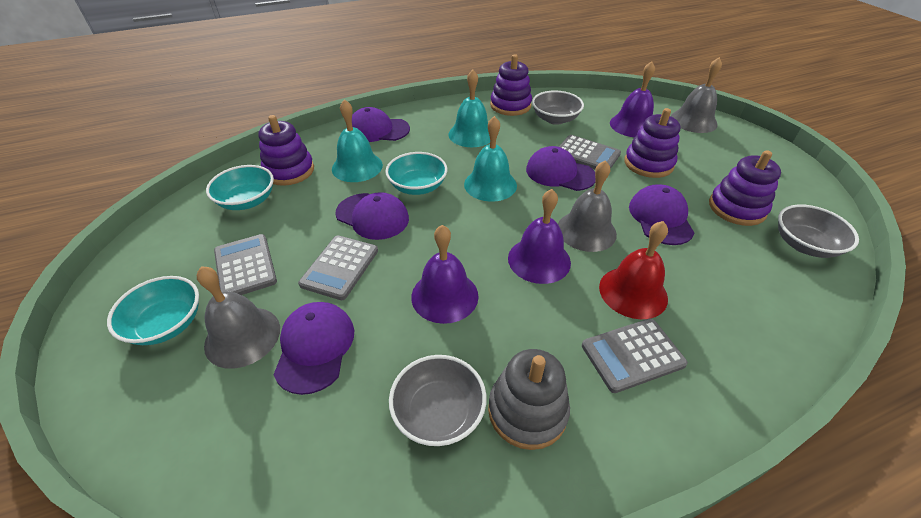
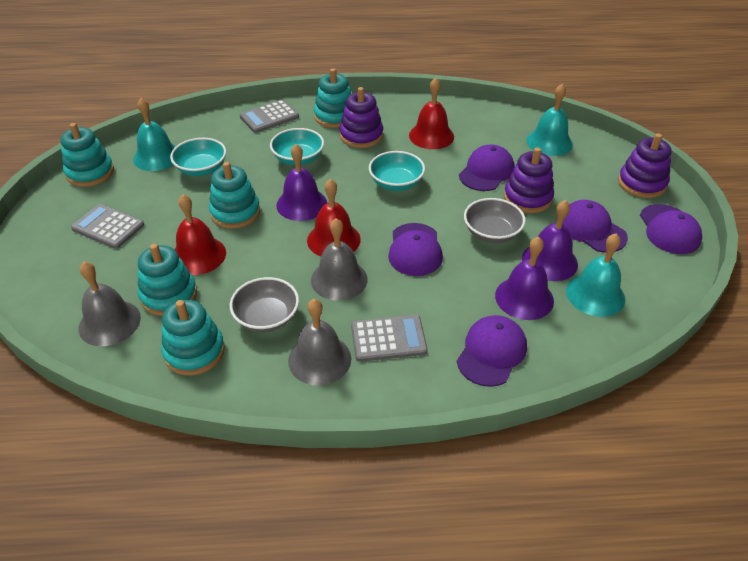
grey bowl: 3 -> 2
grey calculator: 4 -> 3
grey stacking toy: 1 -> 0
purple stacking toy: 4 -> 3
red bell: 1 -> 3
turquoise stacking toy: 0 -> 5

